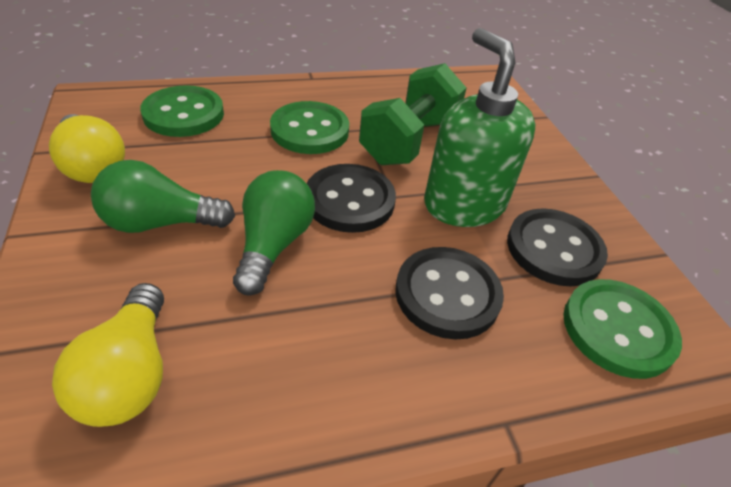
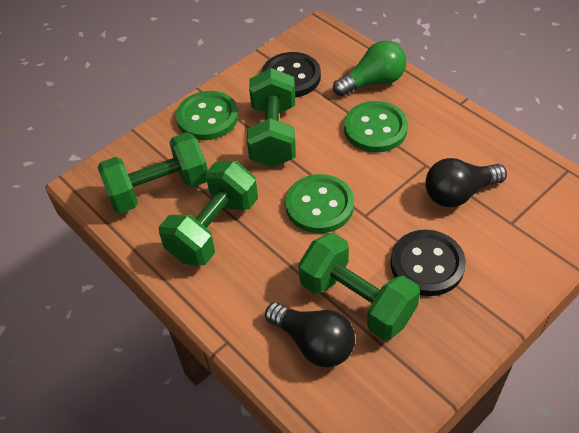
black button: 3 -> 2
black light bulb: 0 -> 2
green dumbbell: 1 -> 4
green light bulb: 2 -> 1
green soap dispenser: 1 -> 0
yellow light bulb: 2 -> 0

